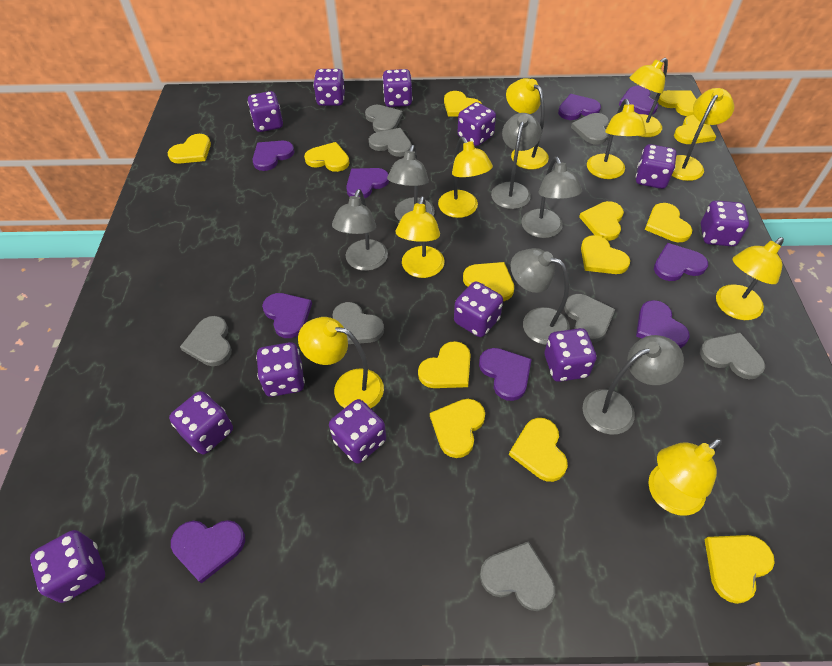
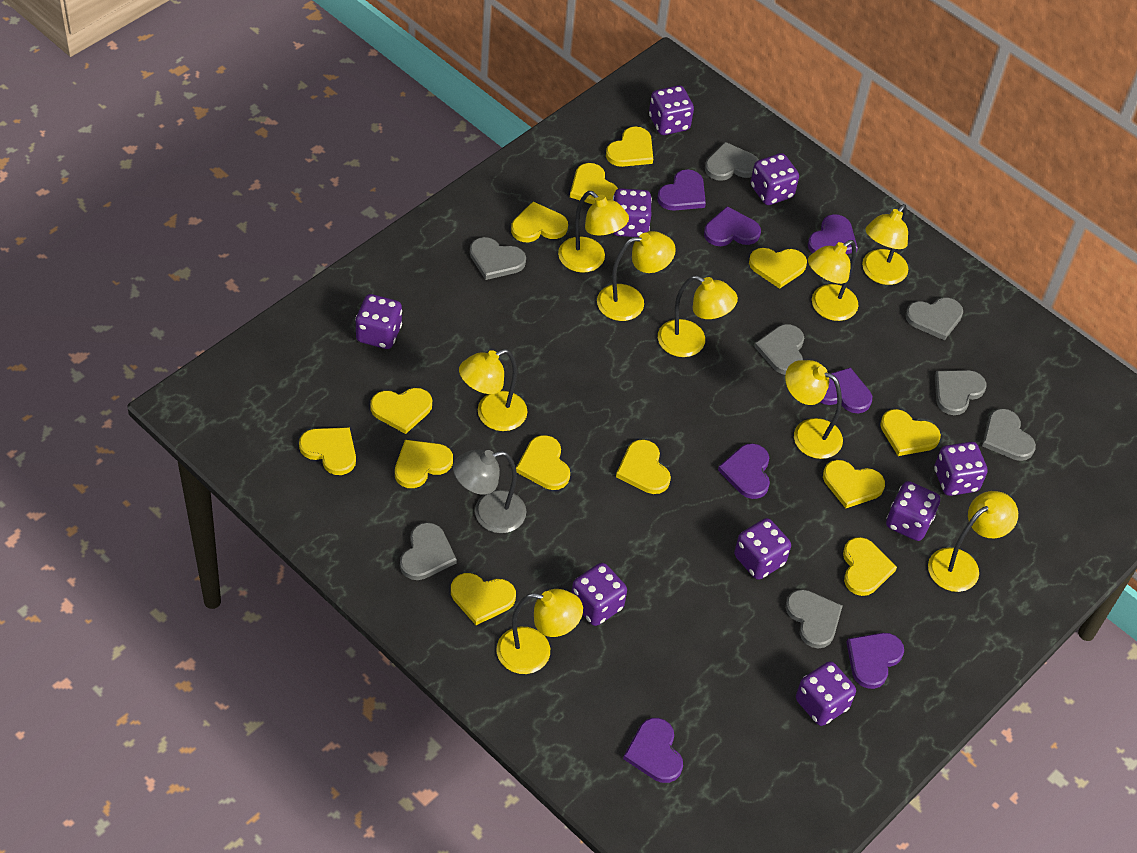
grey lamp: 6 -> 1
purple dice: 12 -> 9
purple heart: 9 -> 7

